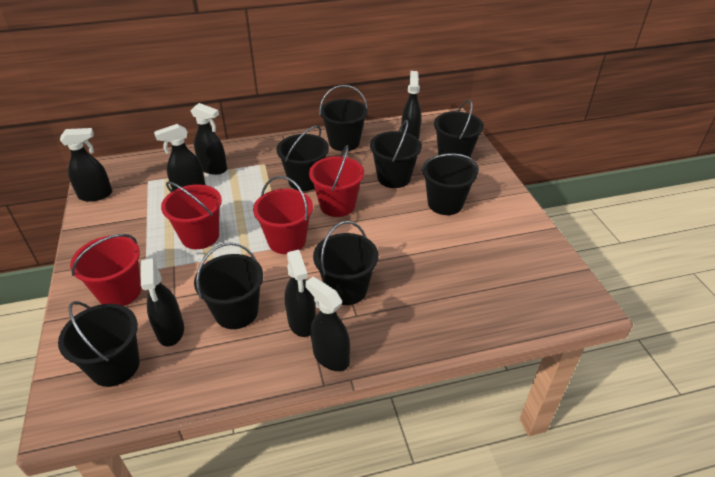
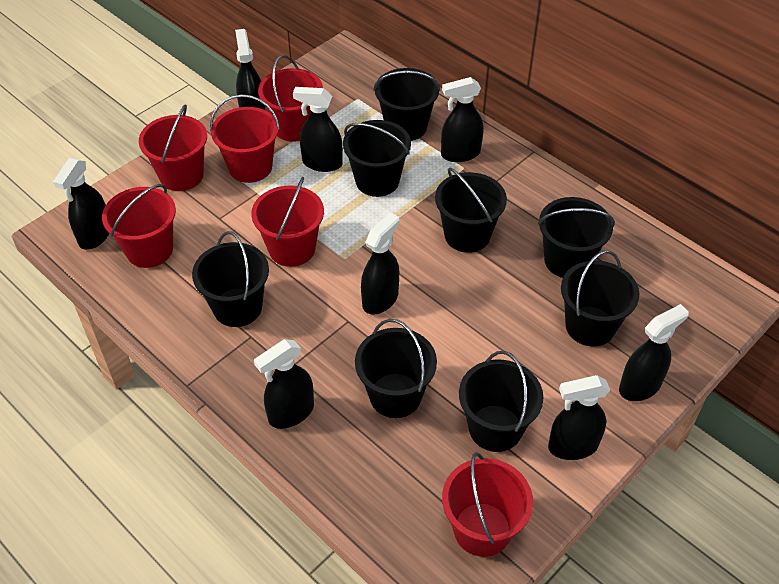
black spray bottle: 7 -> 8
red bucket: 4 -> 6

